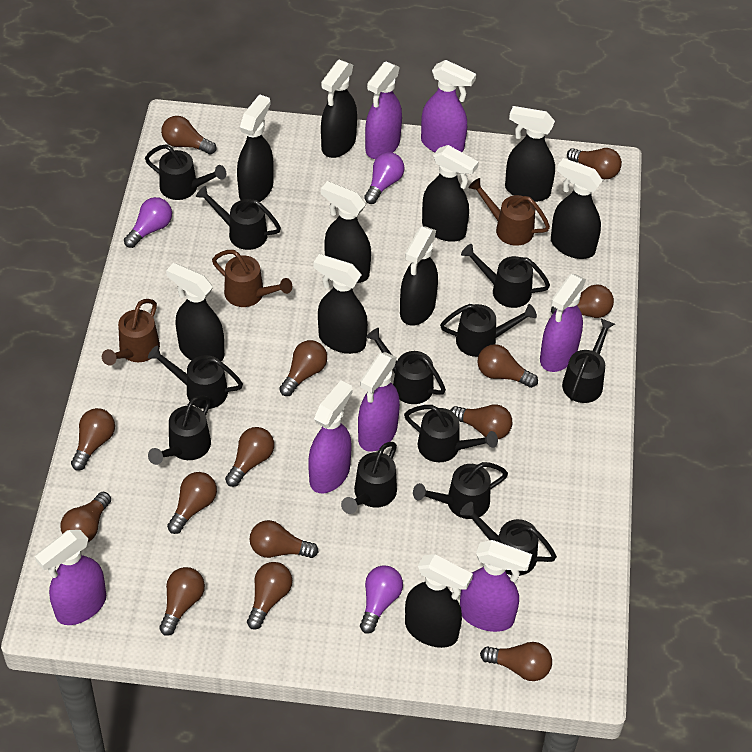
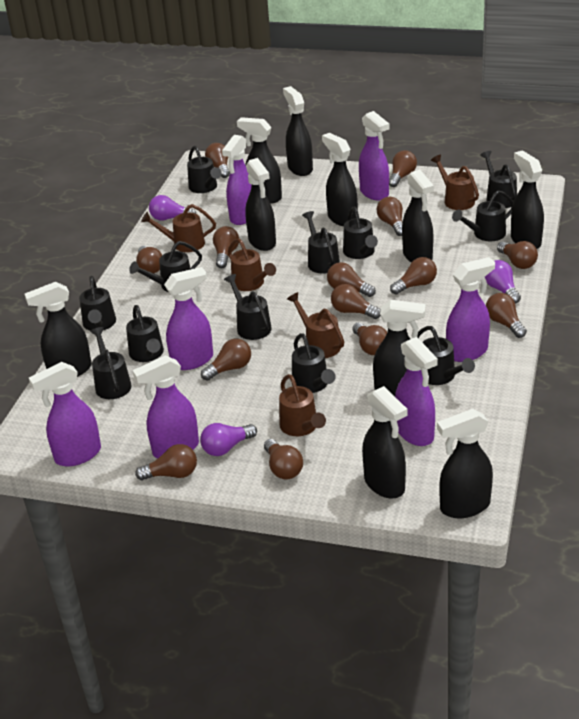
brown watering can: 3 -> 5

